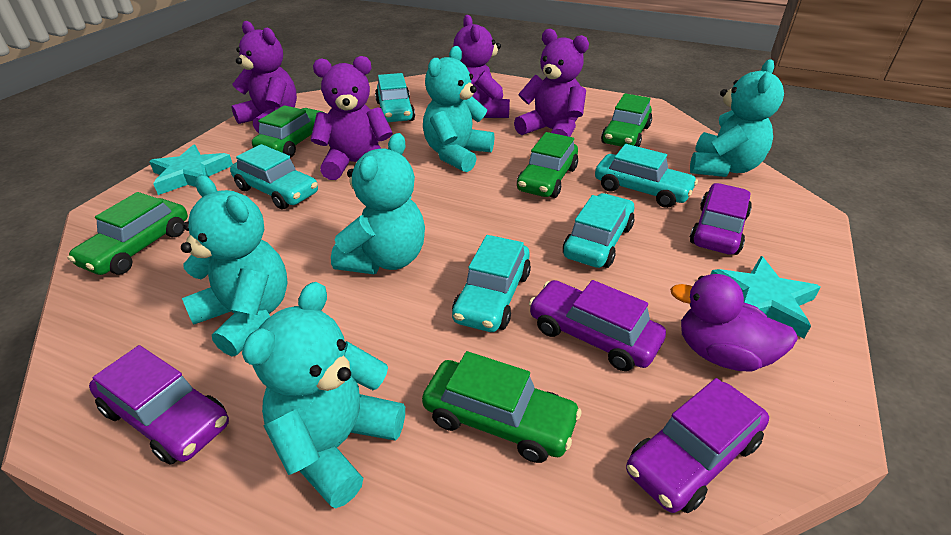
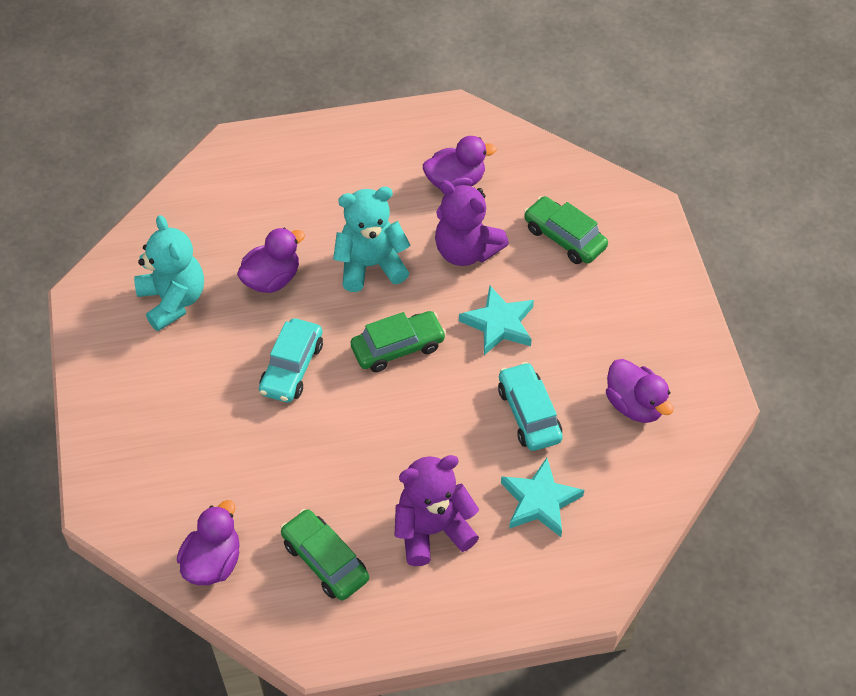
green car: 5 -> 3
purple car: 4 -> 0
purple duck: 1 -> 4
purple teddy bear: 4 -> 2
turquoise car: 5 -> 2
turquoise teddy bear: 5 -> 2

